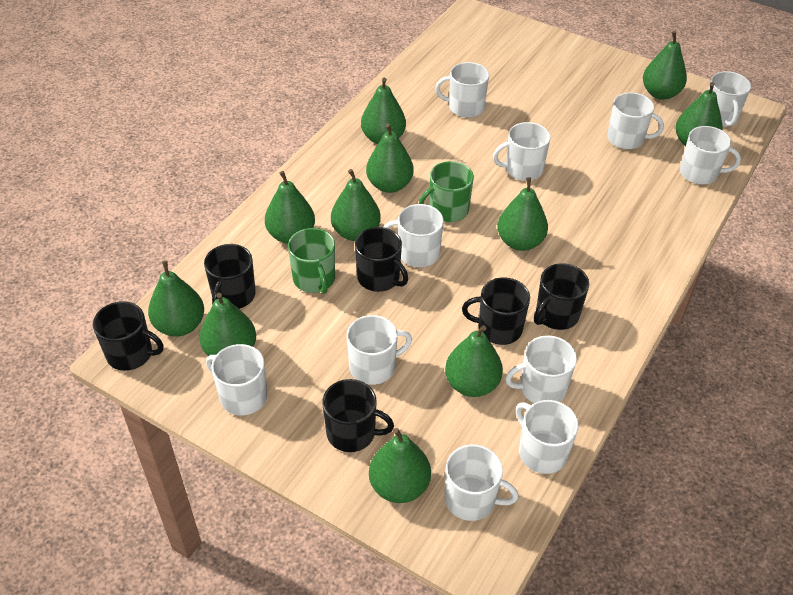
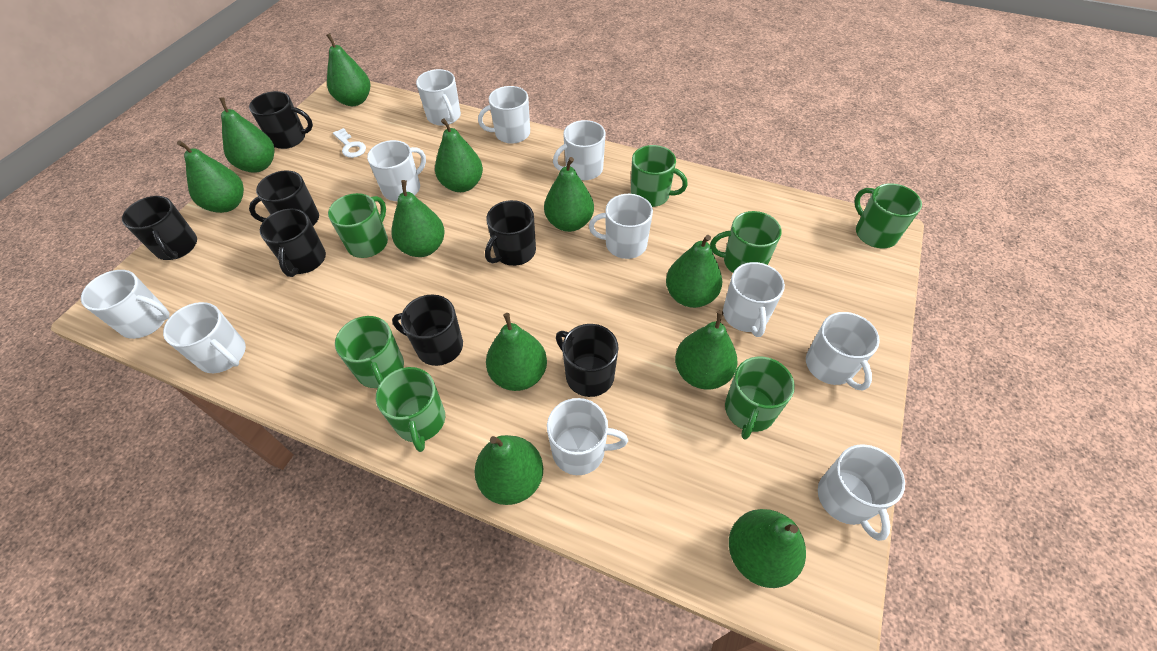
black mug: 6 -> 7
green mug: 2 -> 7
white key: 0 -> 1

